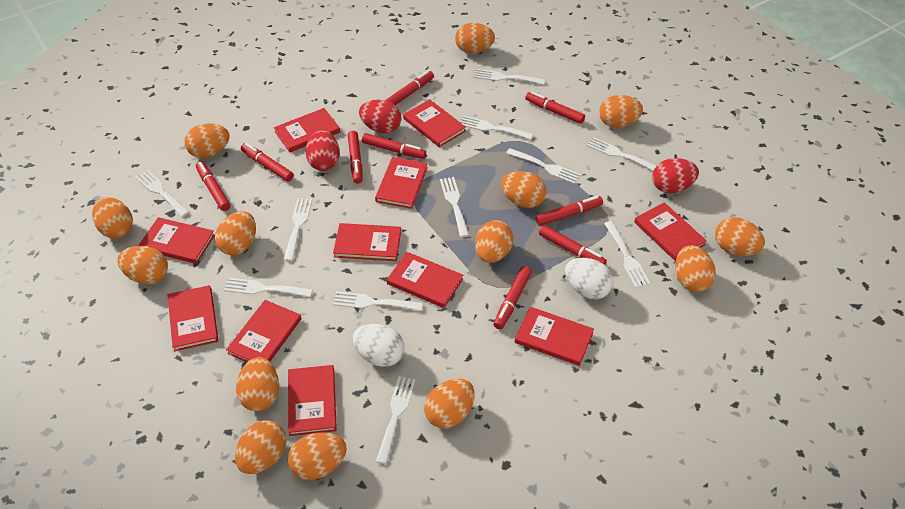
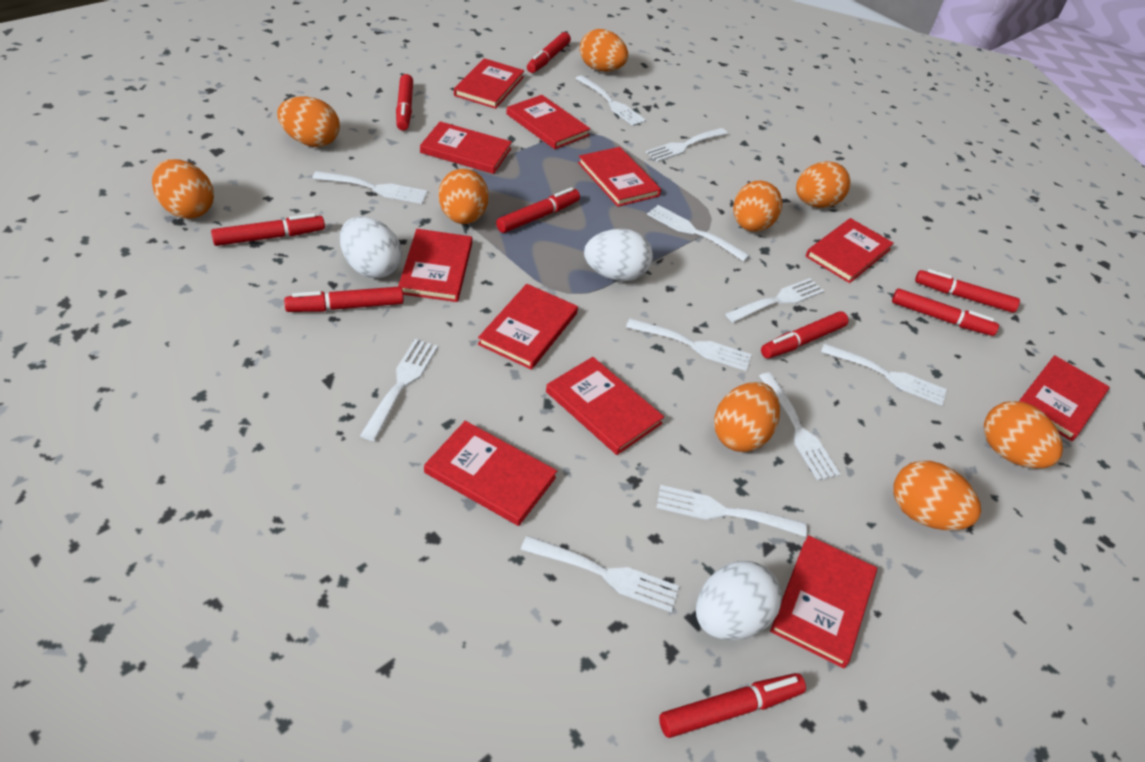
orange egg: 14 -> 9
red egg: 3 -> 0
white egg: 2 -> 3

